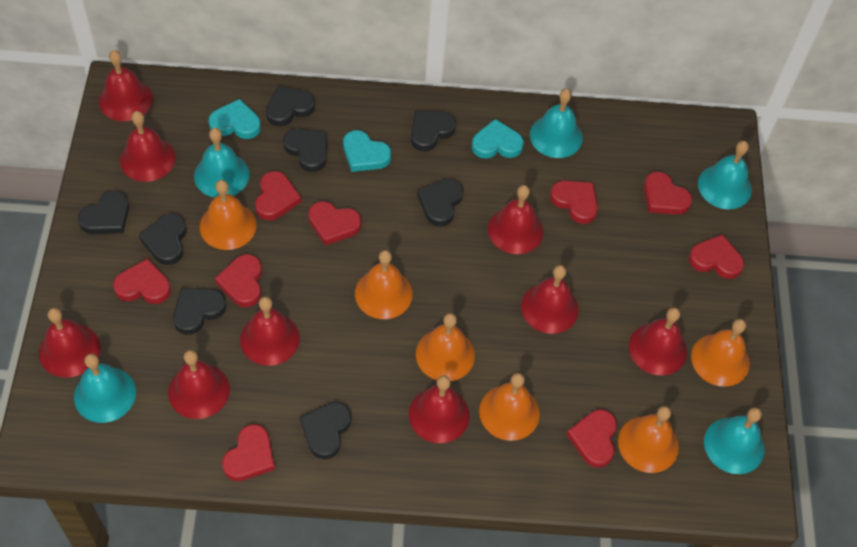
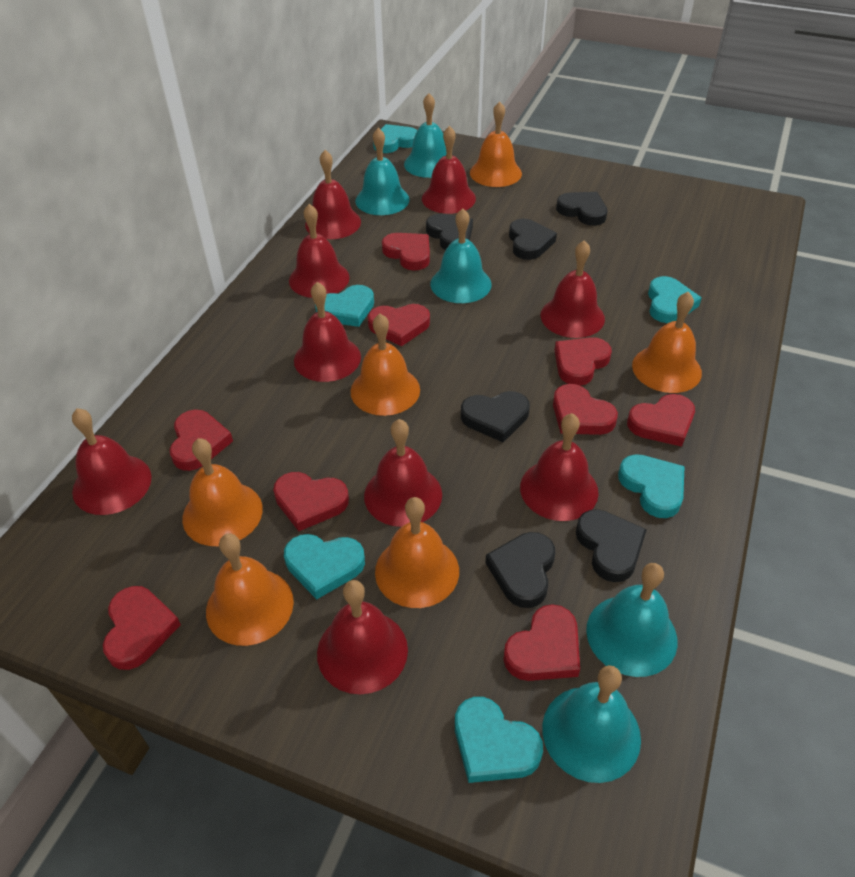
black heart: 8 -> 6
turquoise heart: 3 -> 6

